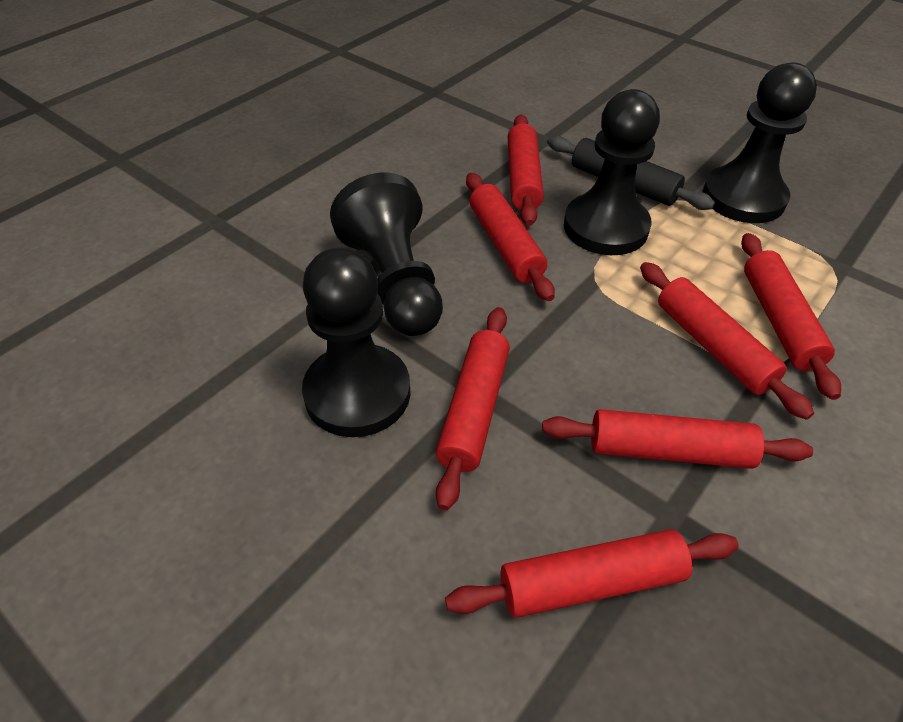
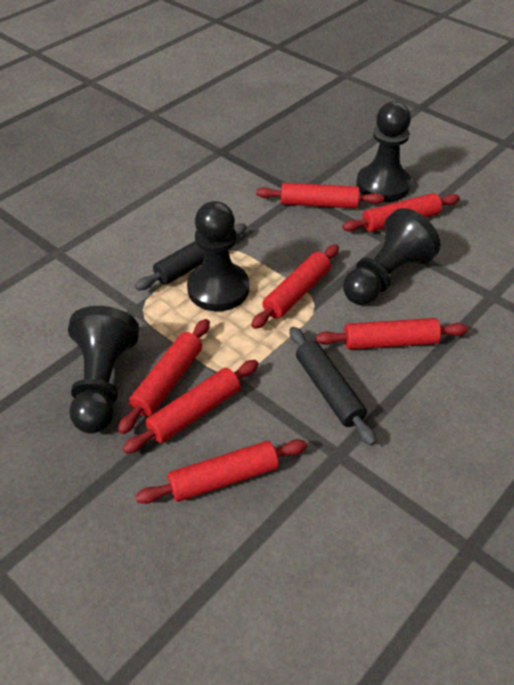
black rolling pin: 1 -> 2

